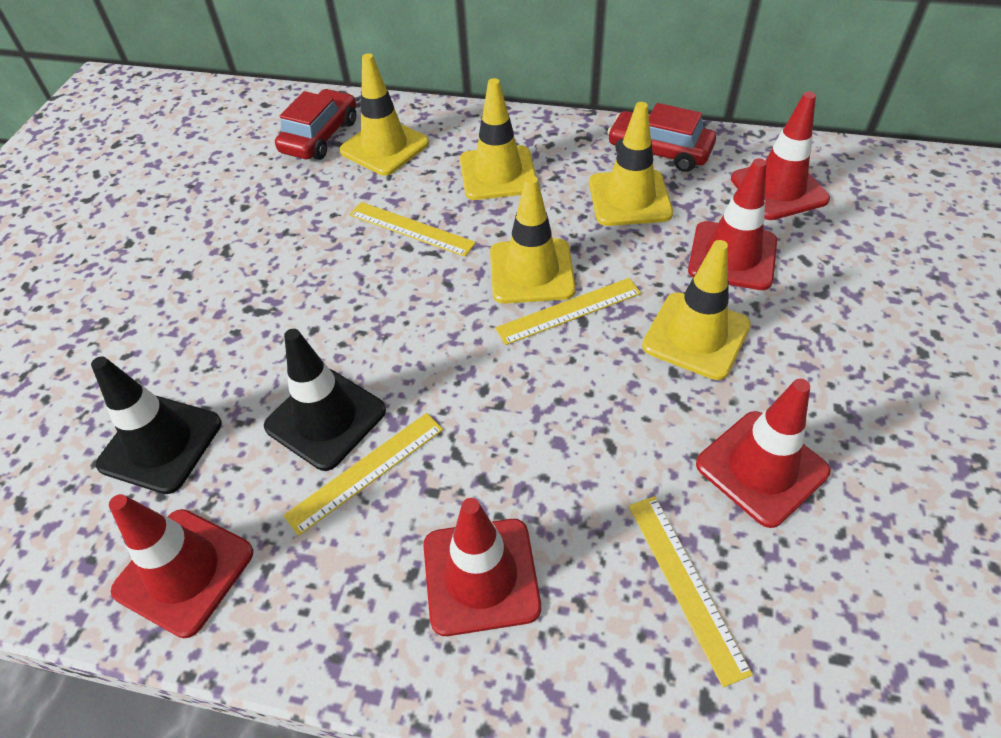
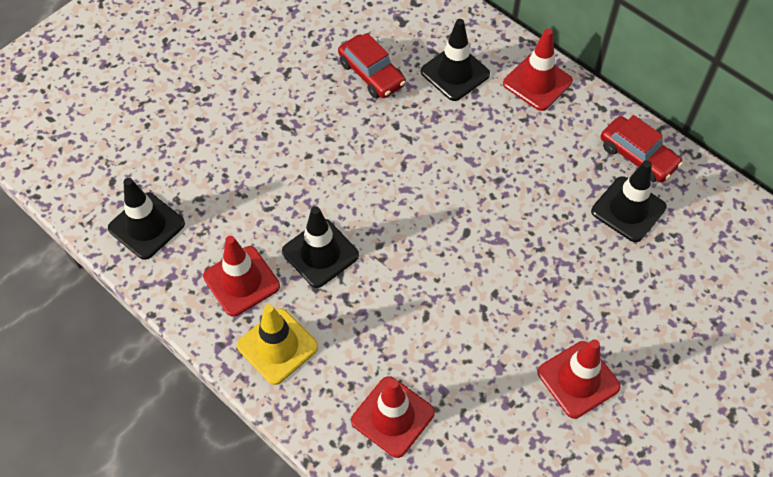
black traffic cone: 2 -> 4
red traffic cone: 5 -> 4
yellow ruler: 4 -> 0
yellow traffic cone: 5 -> 1

